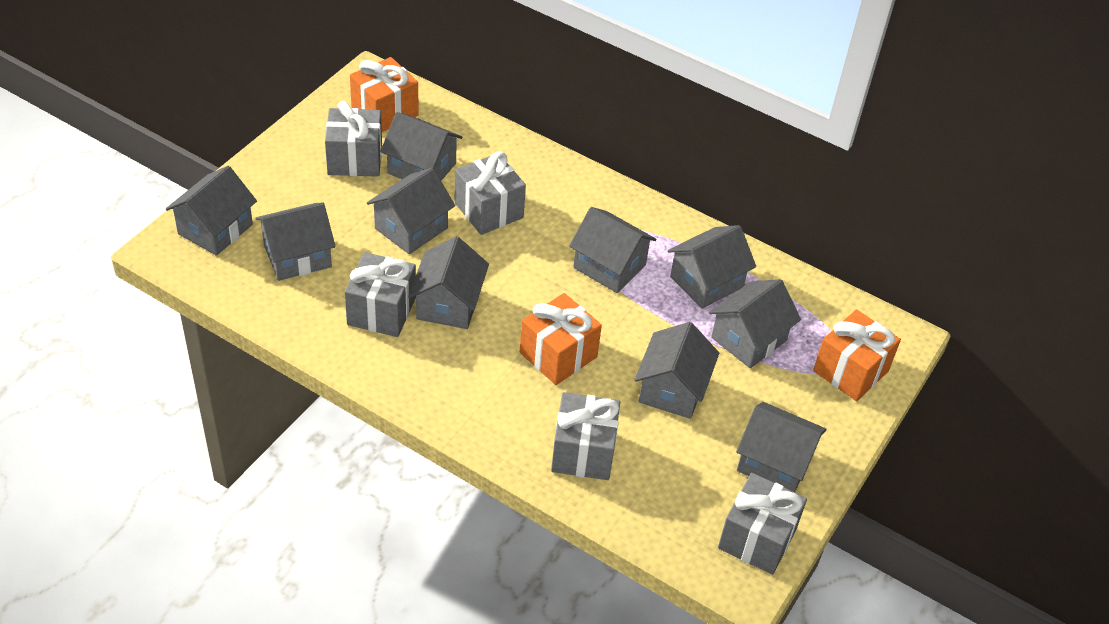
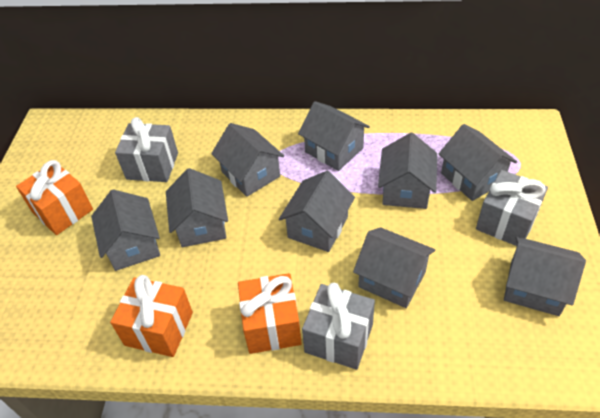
grey gift: 5 -> 3
grey house: 10 -> 9

